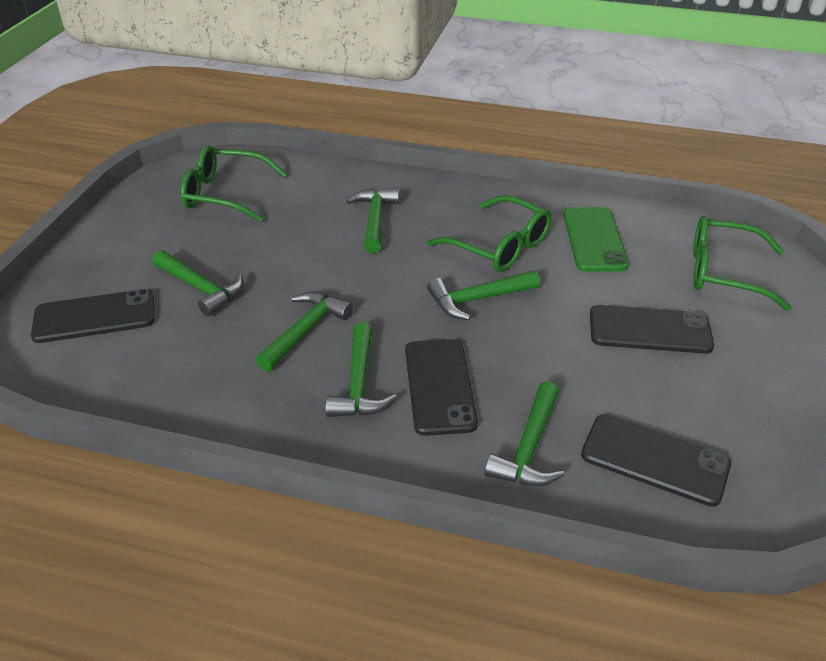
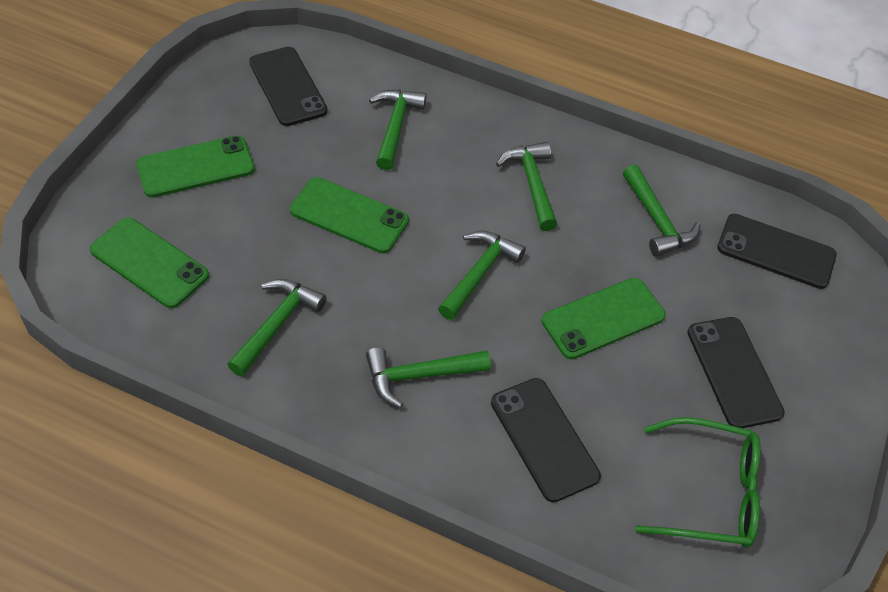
green glasses: 3 -> 1
green phone: 1 -> 4

